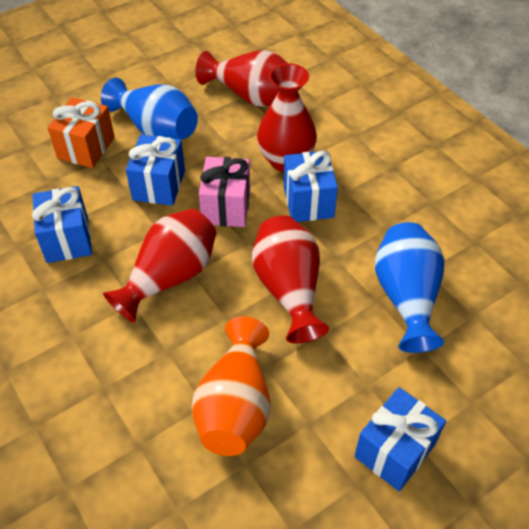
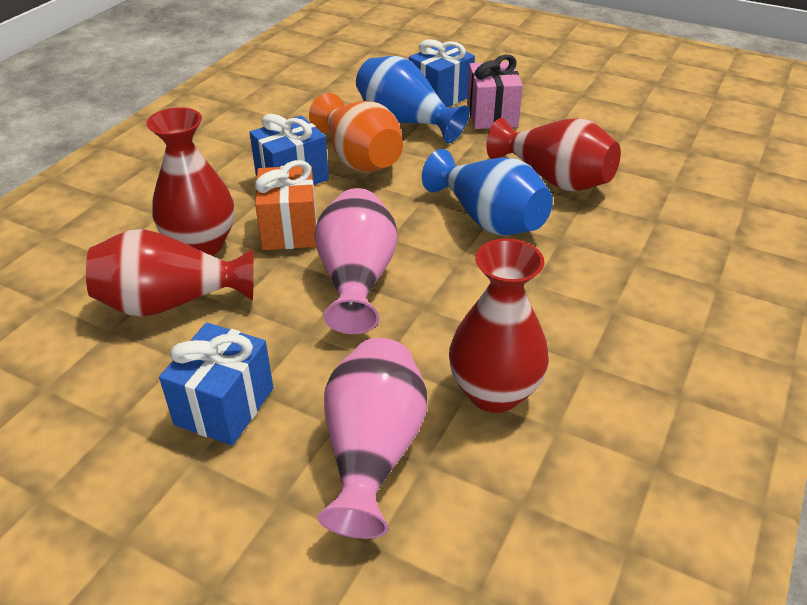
blue gift: 4 -> 3
pink vase: 0 -> 2

